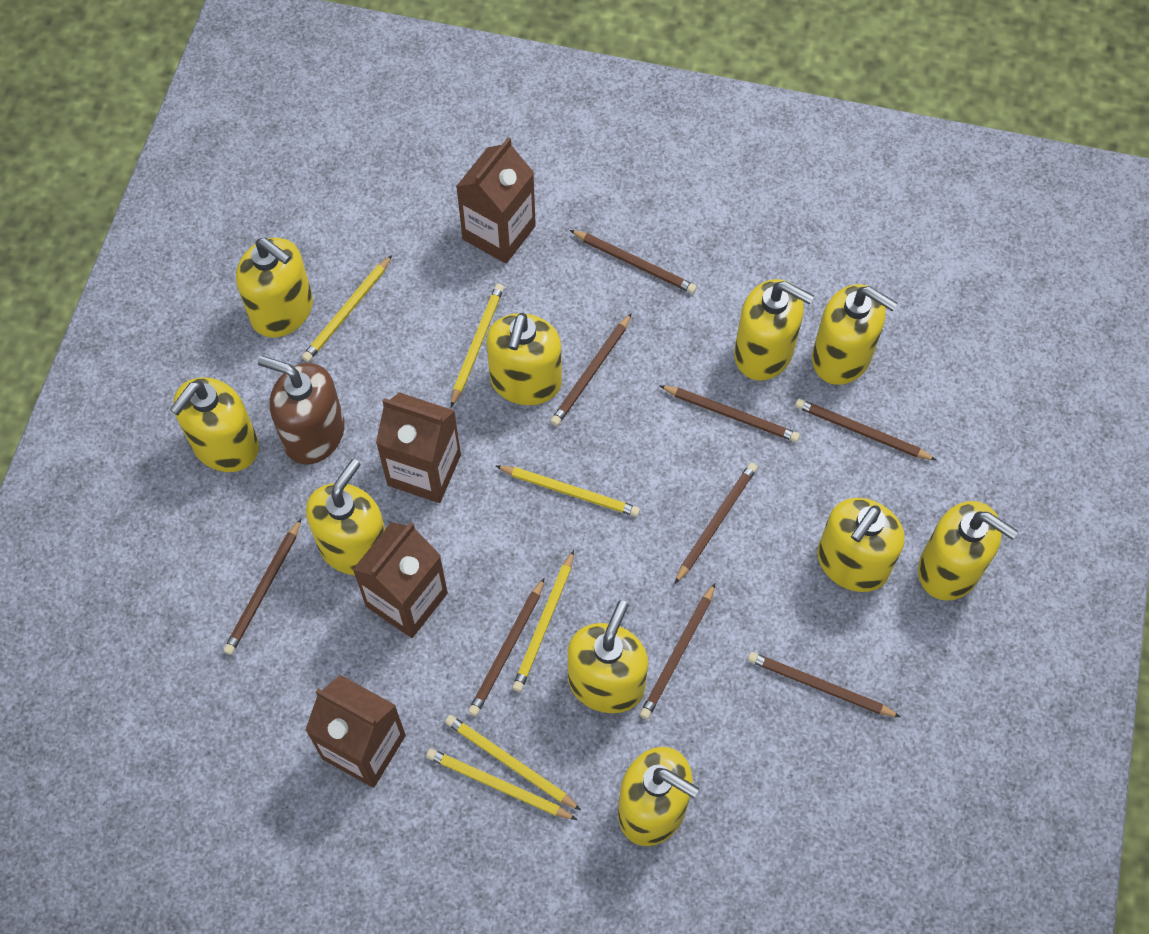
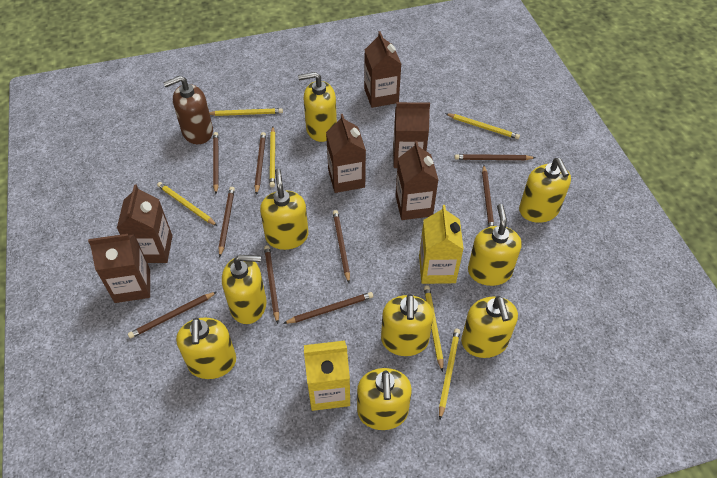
brown carton: 4 -> 6
yellow carton: 0 -> 2
yellow soap dispenser: 10 -> 9

